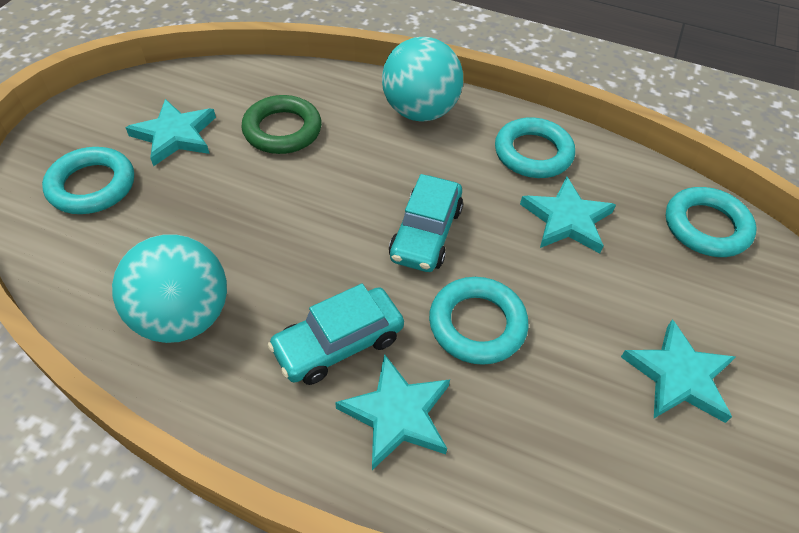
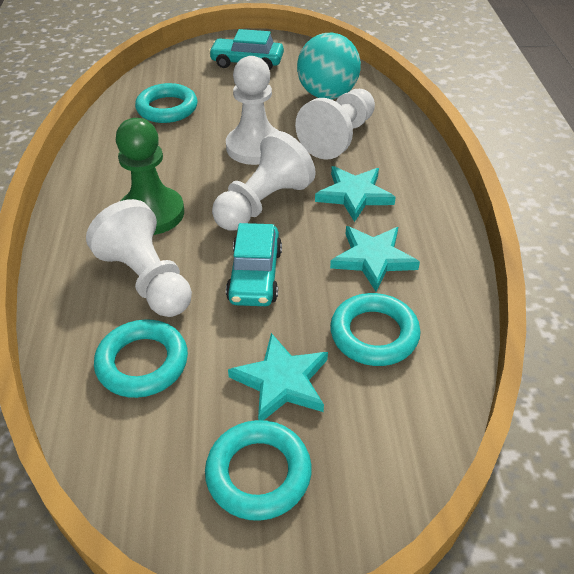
green pawn: 0 -> 1
green ring: 1 -> 0
turquoise ball: 2 -> 1
turquoise star: 4 -> 3
white pawn: 0 -> 4

